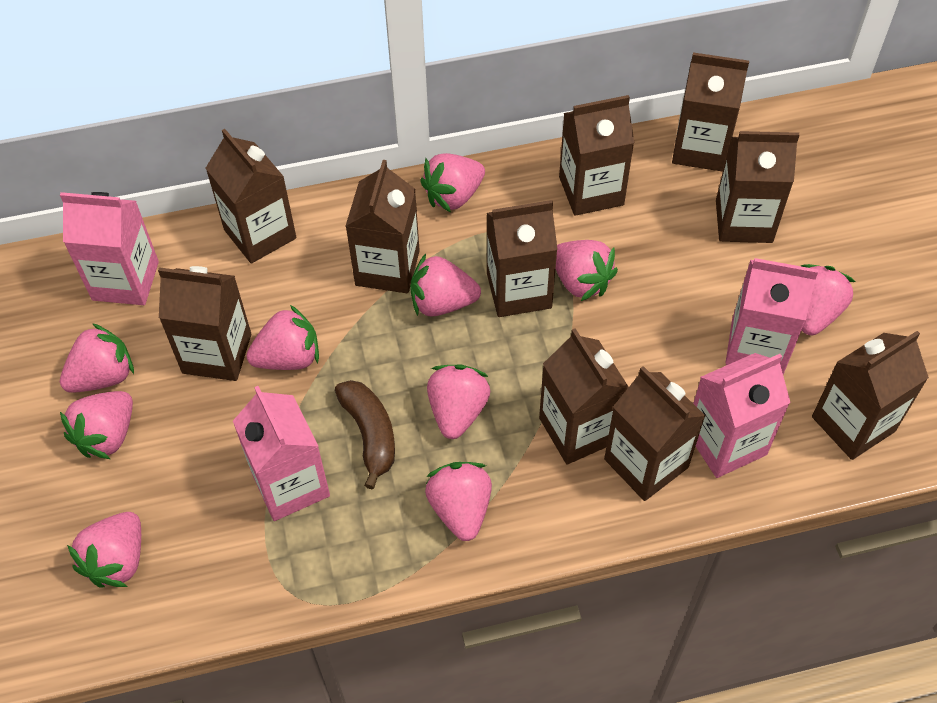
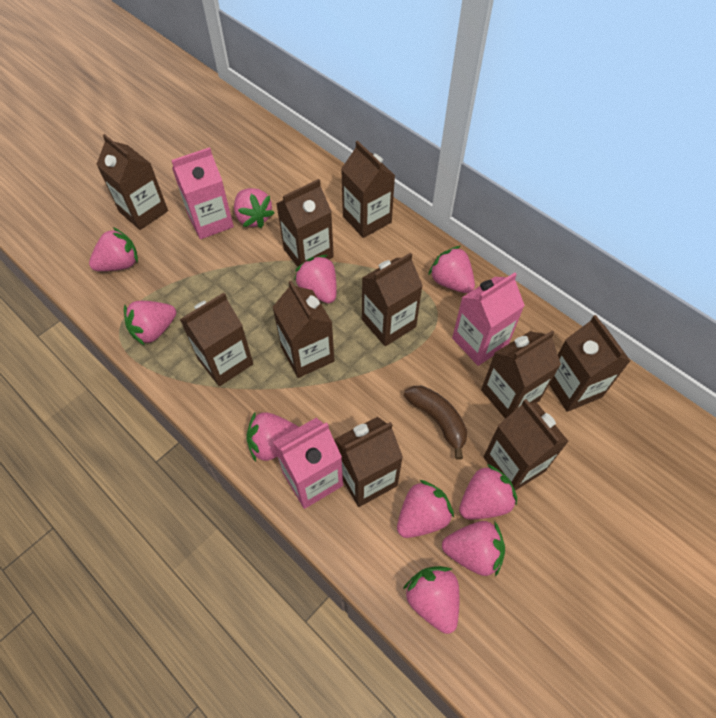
pink carton: 4 -> 3

